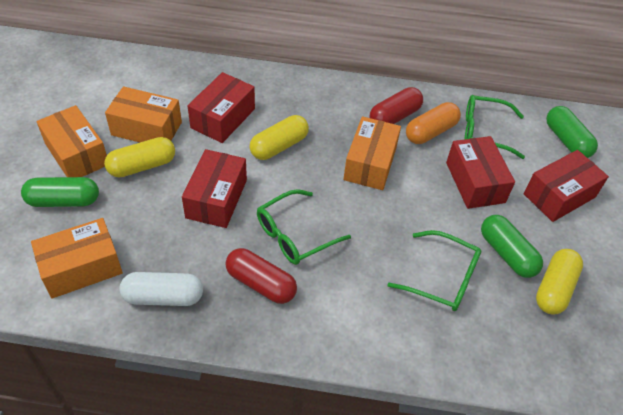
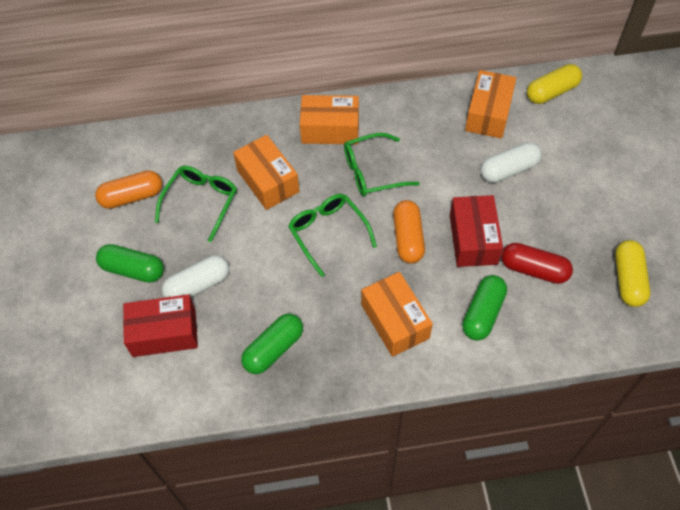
orange capsule: 1 -> 2
red box: 4 -> 2
red capsule: 2 -> 1
white capsule: 1 -> 2
yellow capsule: 3 -> 2

